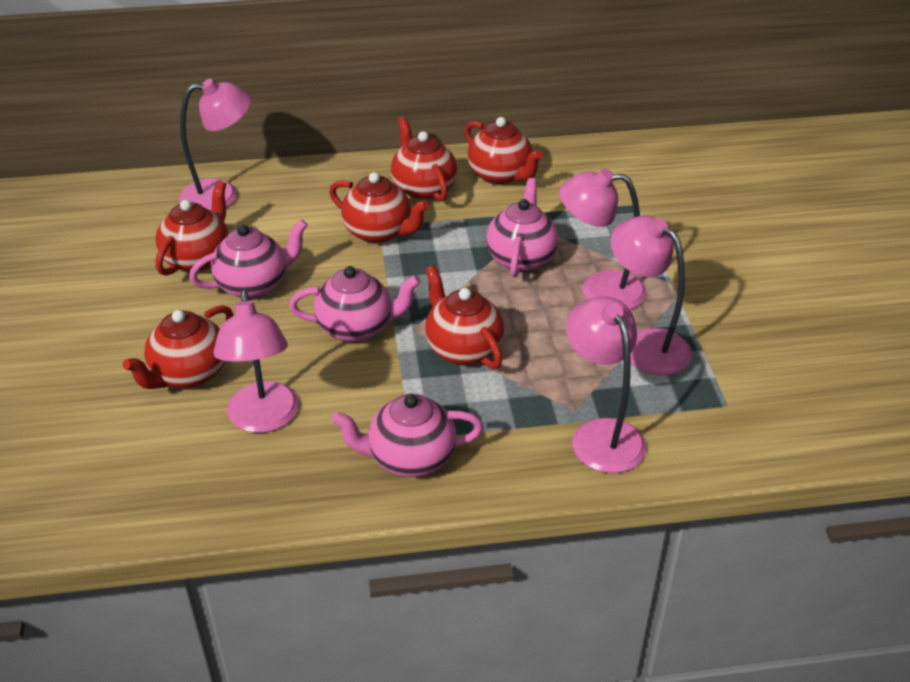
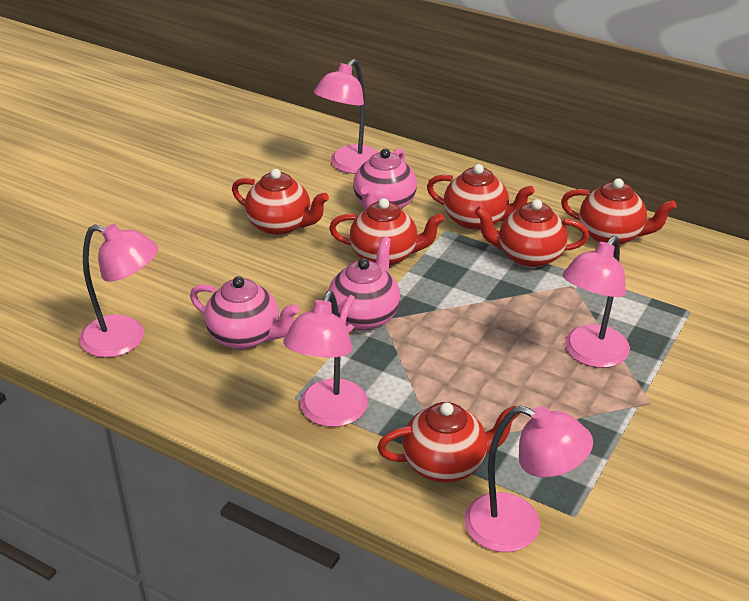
pink teapot: 4 -> 3

